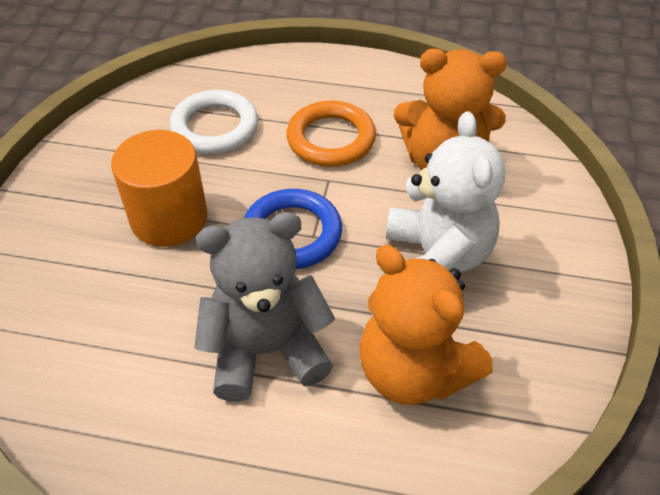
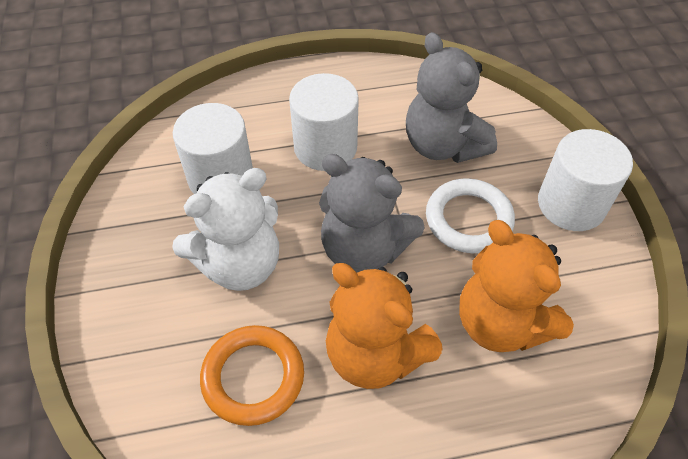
blue ring: 1 -> 0
grey teddy bear: 1 -> 2
orange cylinder: 1 -> 0
white cylinder: 0 -> 3

